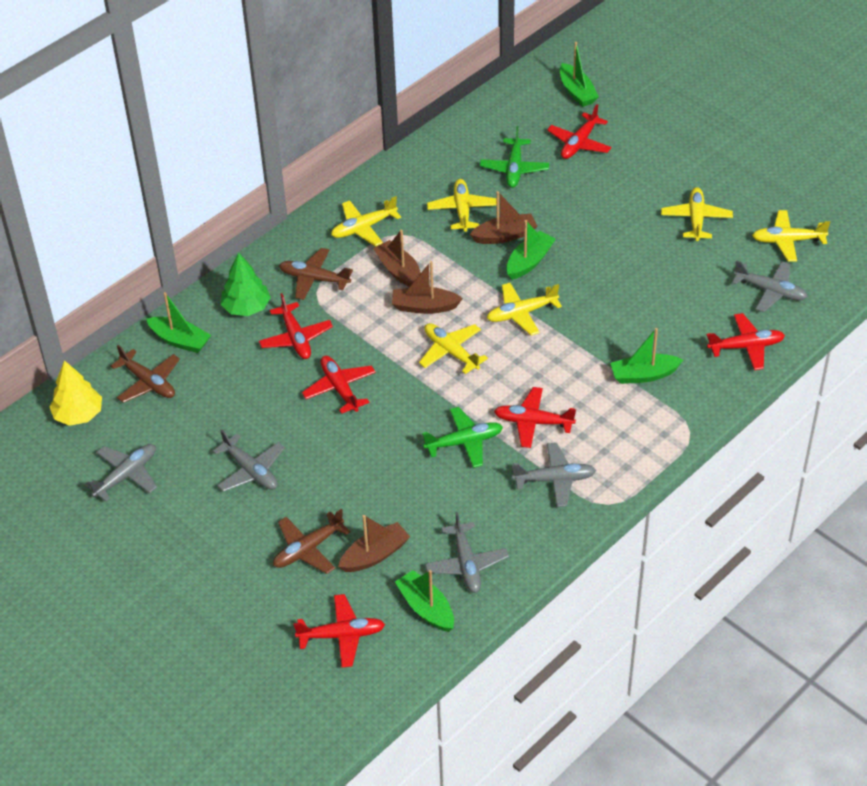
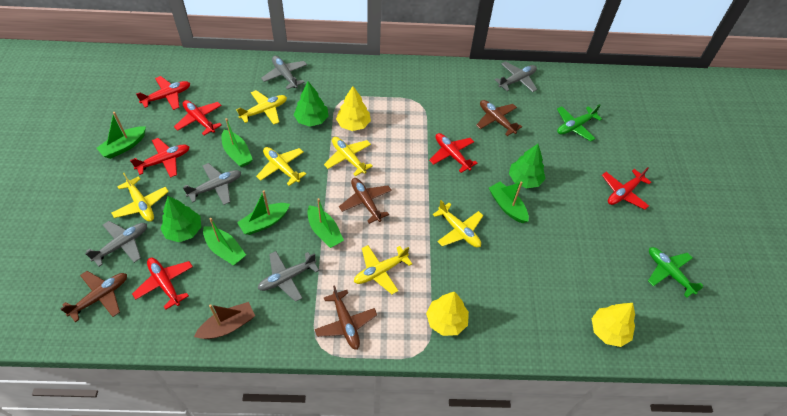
brown boat: 4 -> 1
brown plane: 3 -> 4
green boat: 5 -> 6
green tree: 1 -> 3
yellow tree: 1 -> 3

